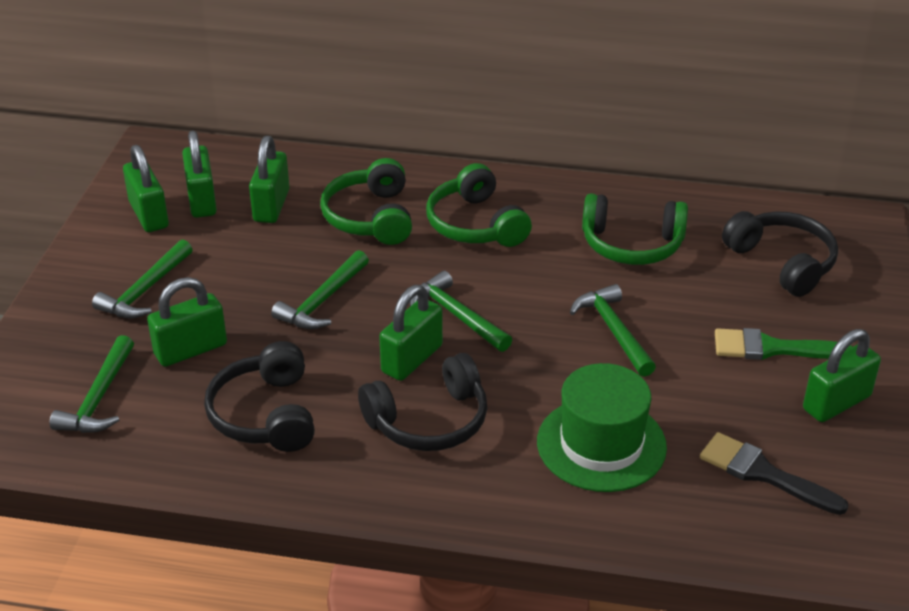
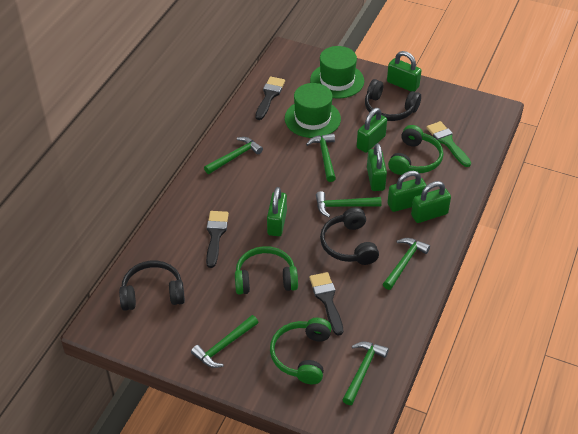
black brush: 1 -> 3
green hammer: 5 -> 6
green hat: 1 -> 2

